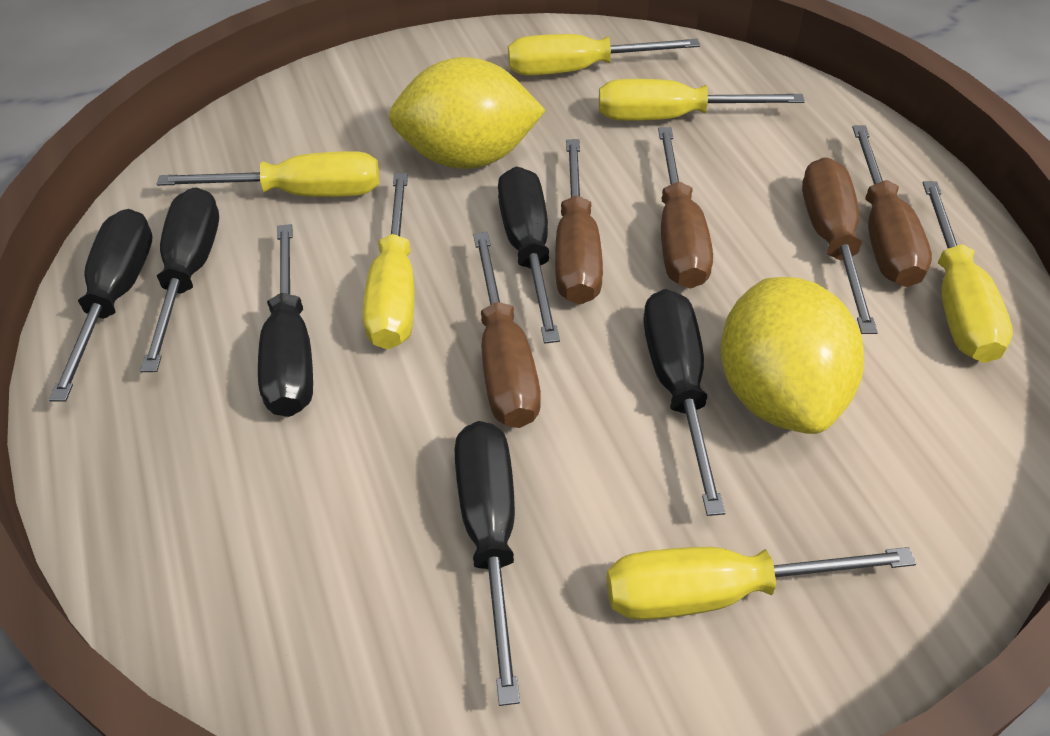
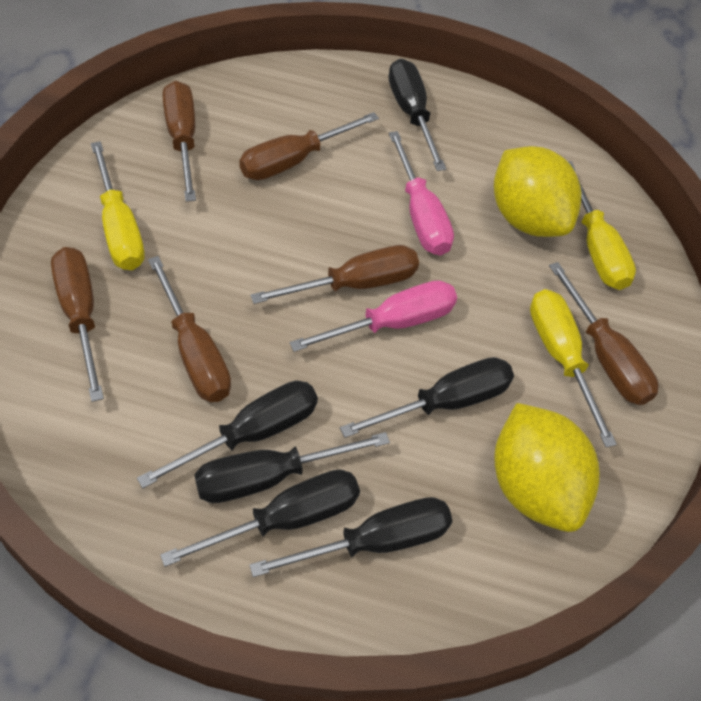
brown screwdriver: 5 -> 6
pink screwdriver: 0 -> 2
yellow screwdriver: 6 -> 3

